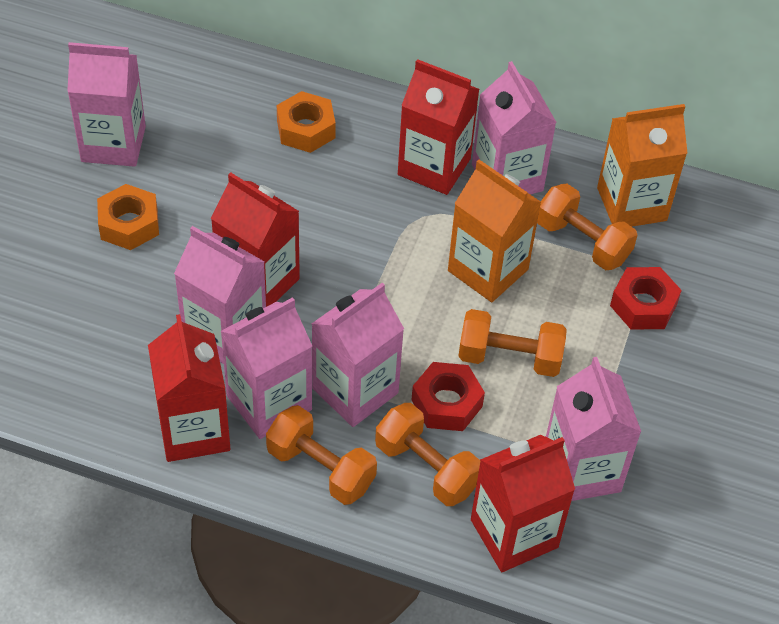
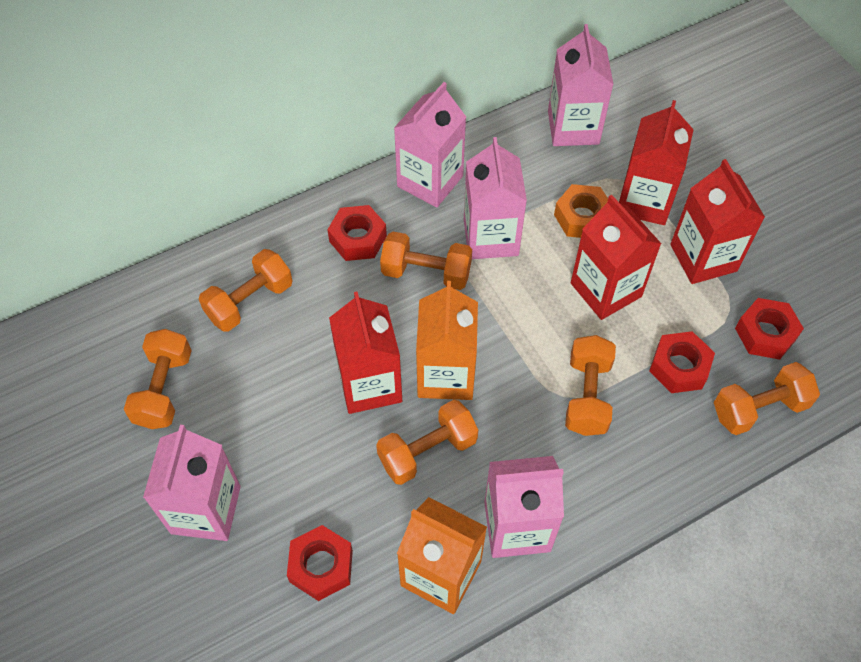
orange dumbbell: 4 -> 6
orange nut: 2 -> 1
pink carton: 6 -> 5
red nut: 2 -> 4

